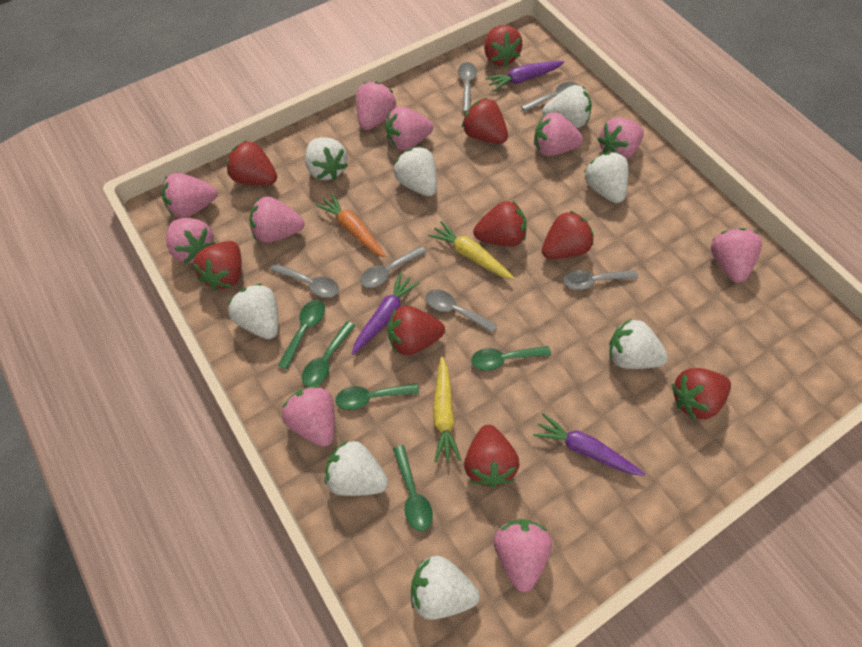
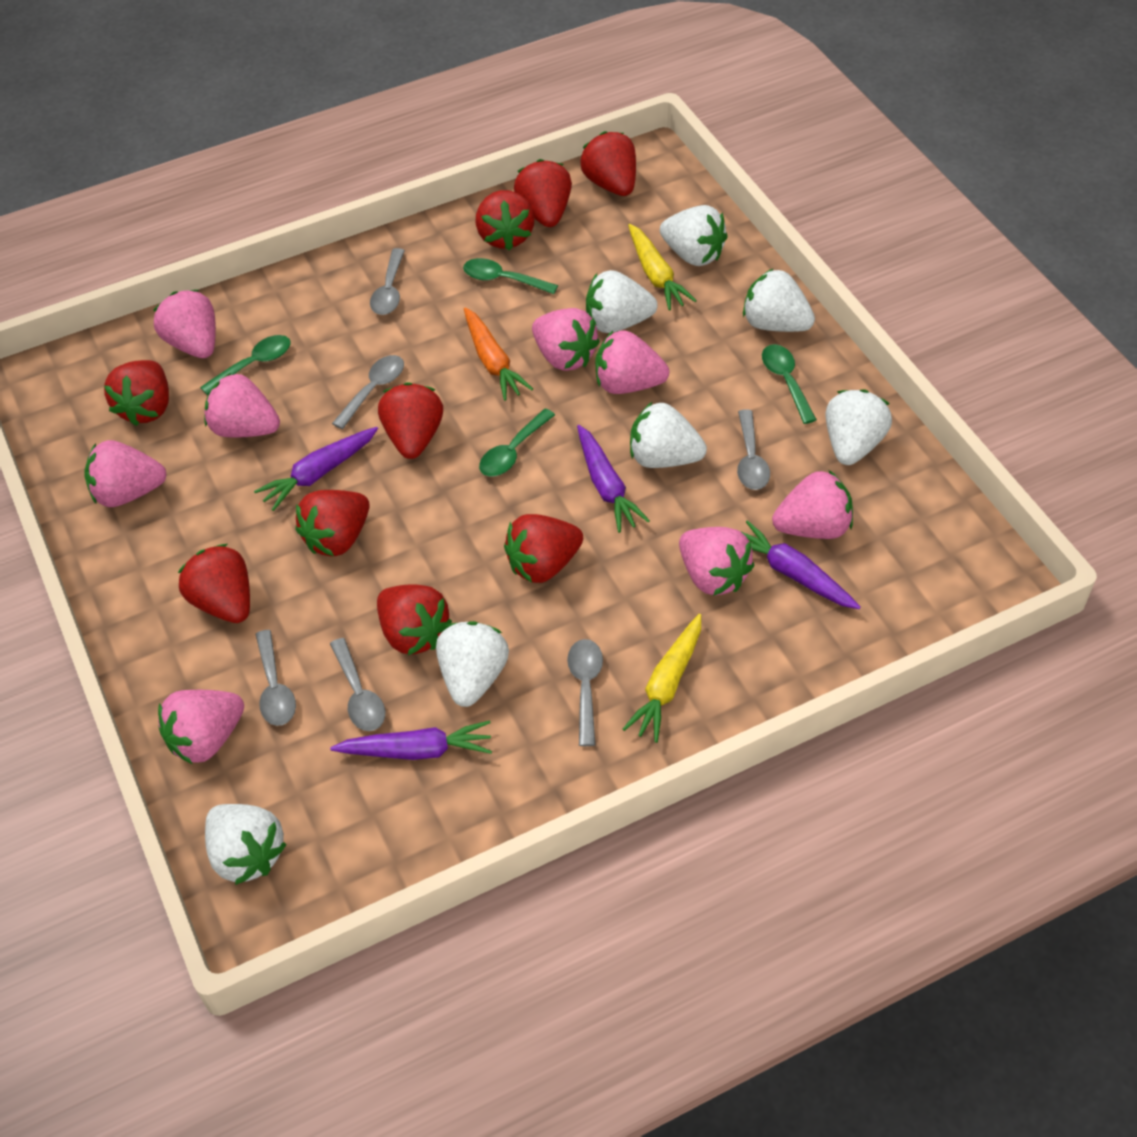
green spoon: 5 -> 4
pink strawberry: 10 -> 8
purple carrot: 3 -> 4
white strawberry: 8 -> 7

